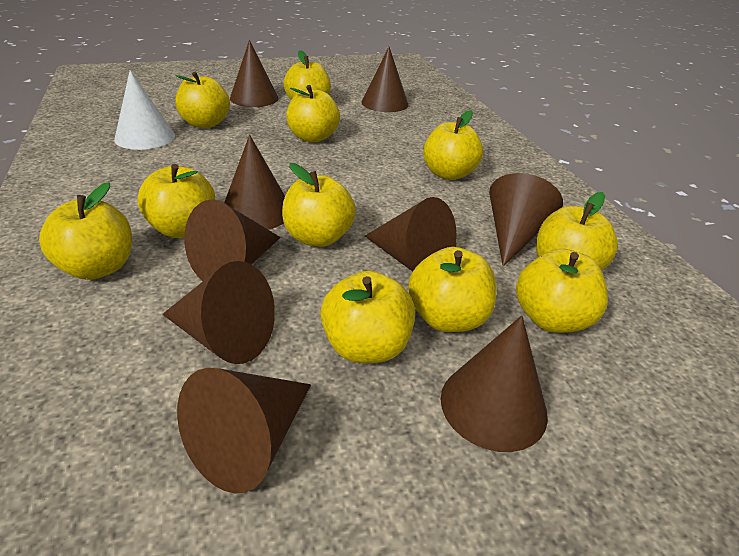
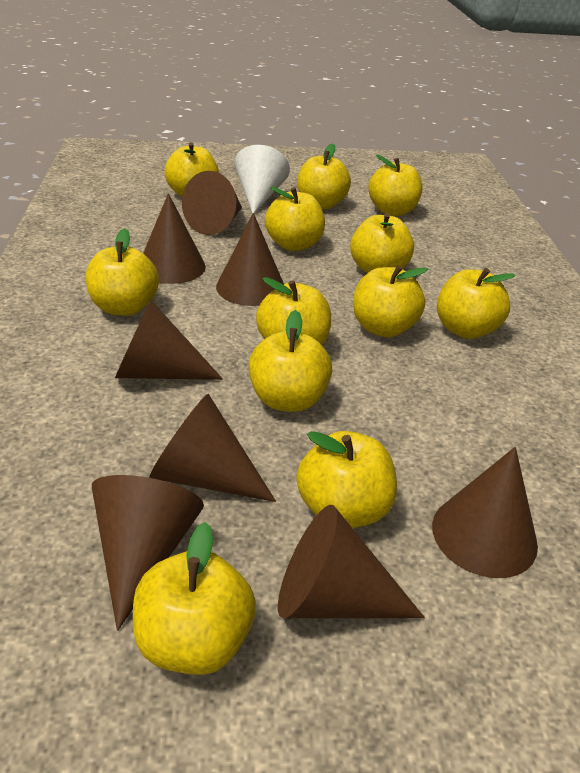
brown cone: 9 -> 8
yellow apple: 11 -> 12

